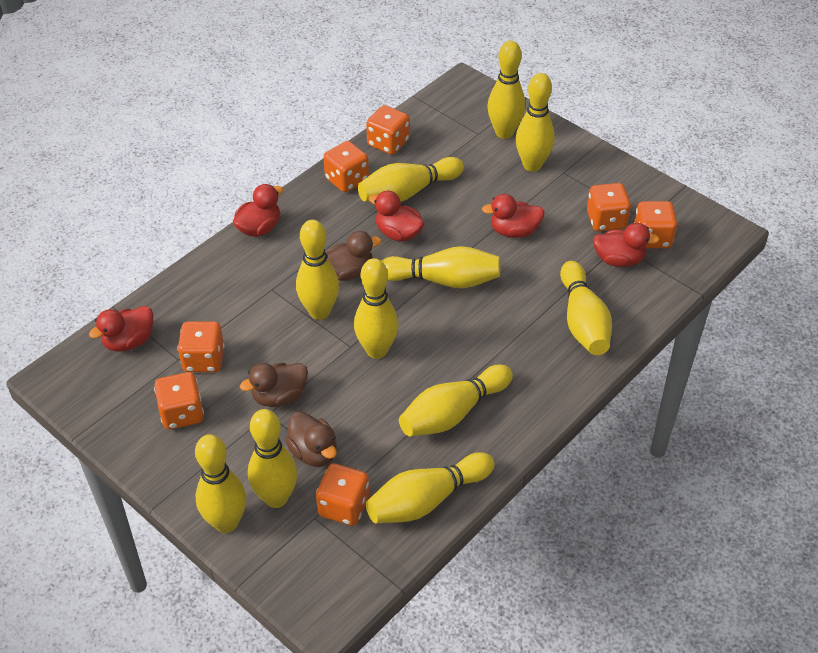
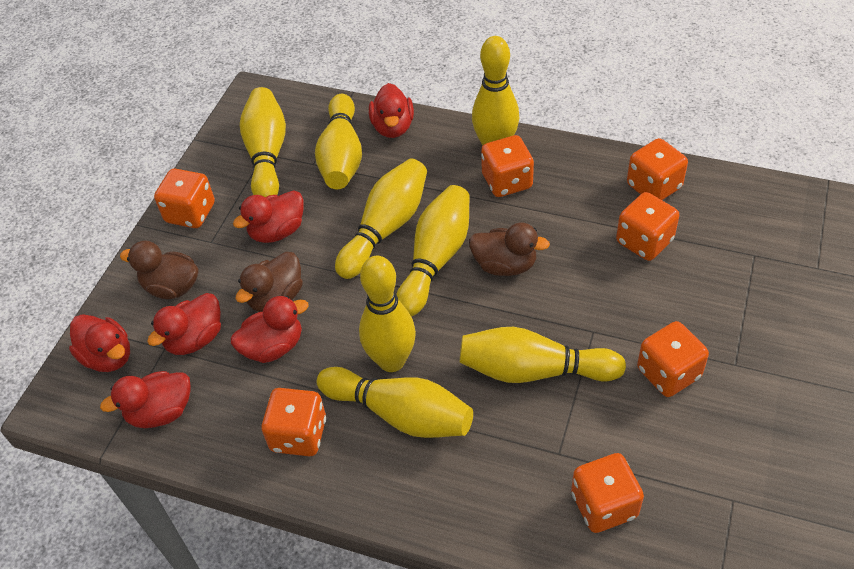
red duck: 5 -> 6
yellow bowling pin: 11 -> 8

